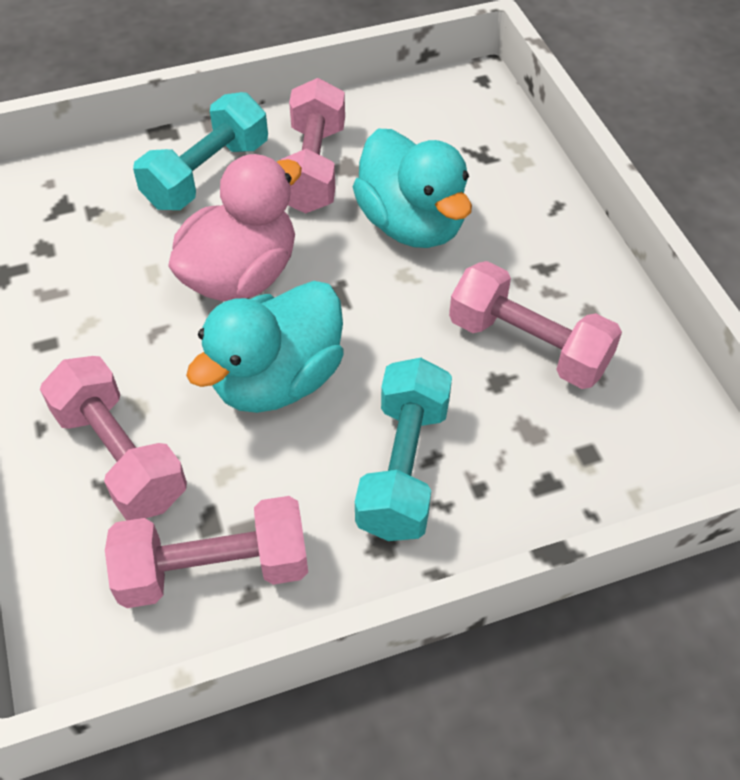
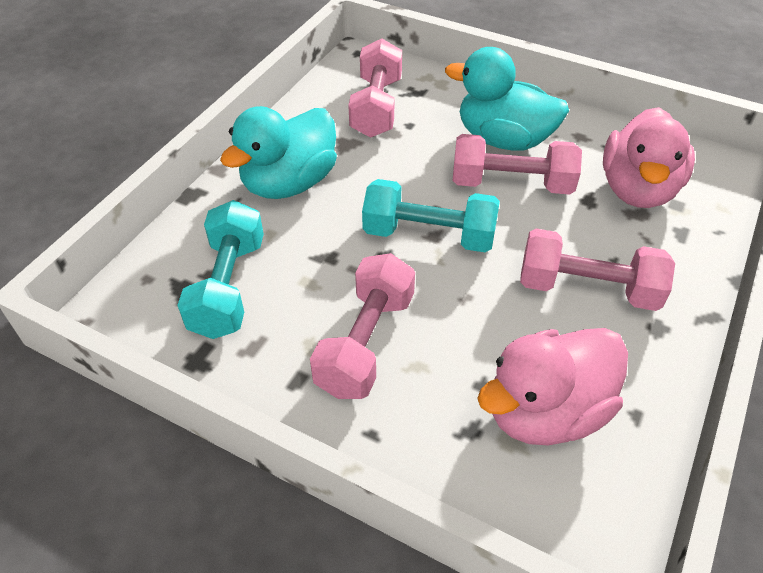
pink duck: 1 -> 2

